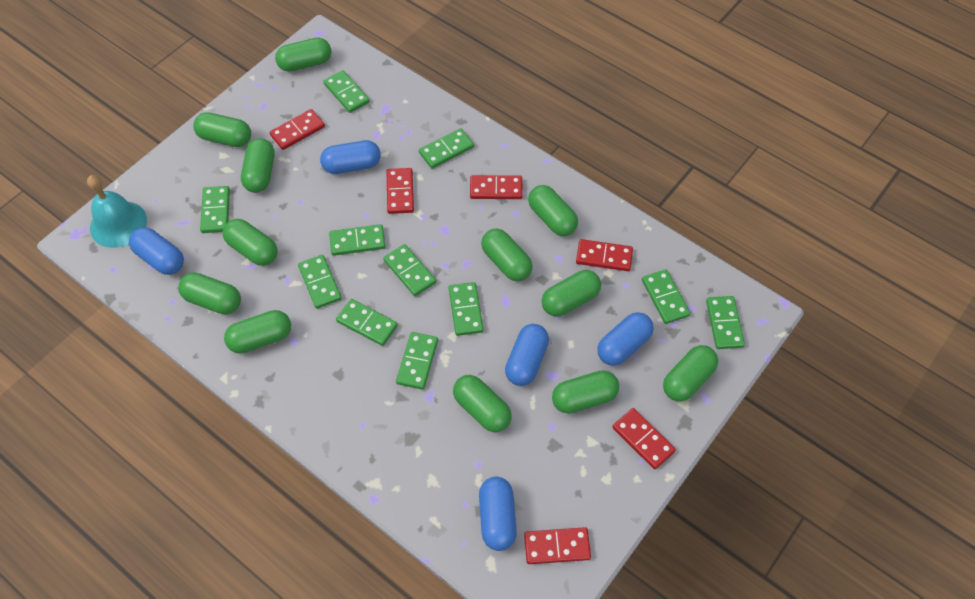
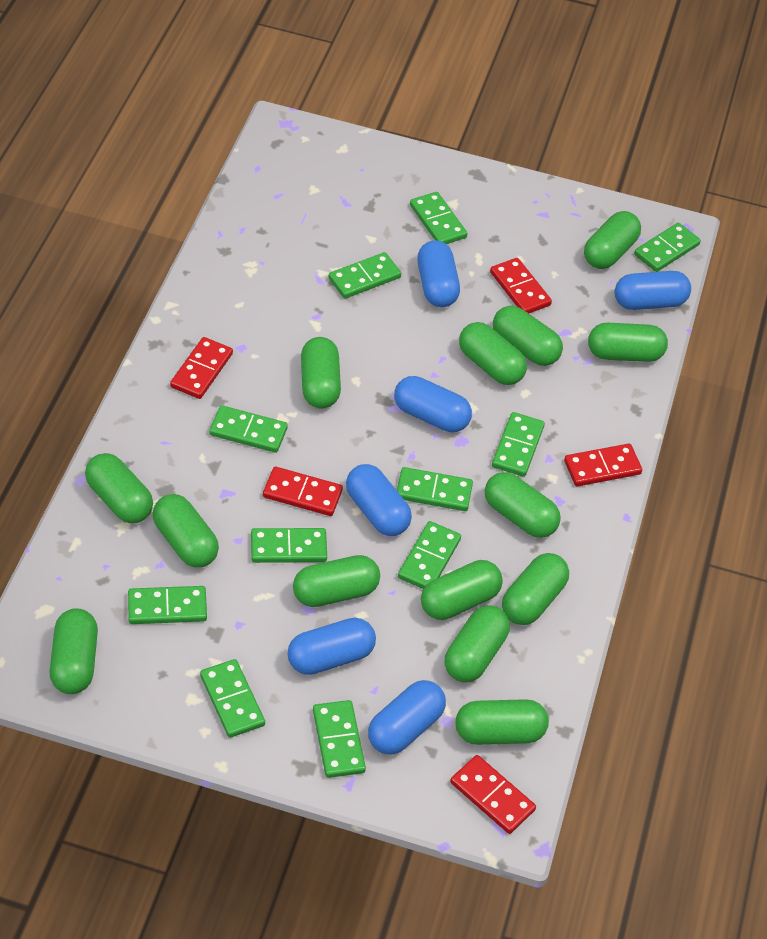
blue capsule: 5 -> 6
green capsule: 12 -> 14
red domino: 6 -> 5
turquoise bell: 1 -> 0

